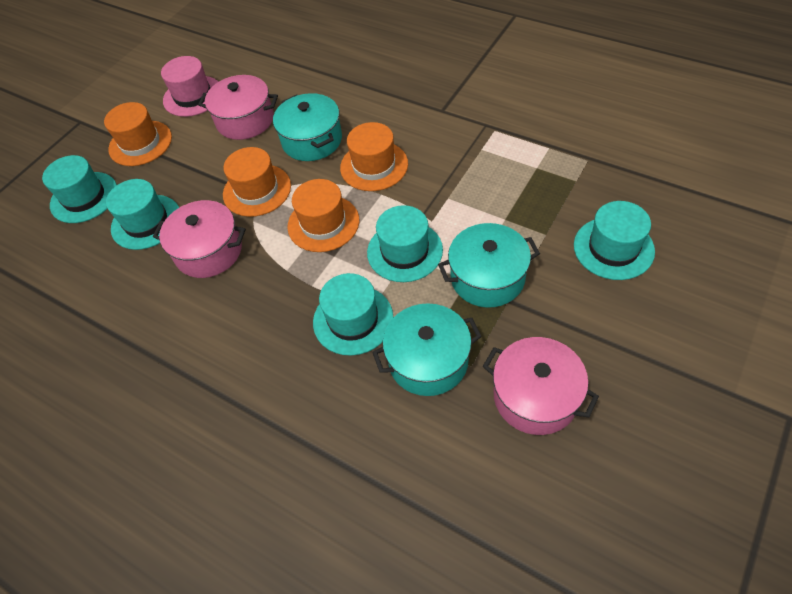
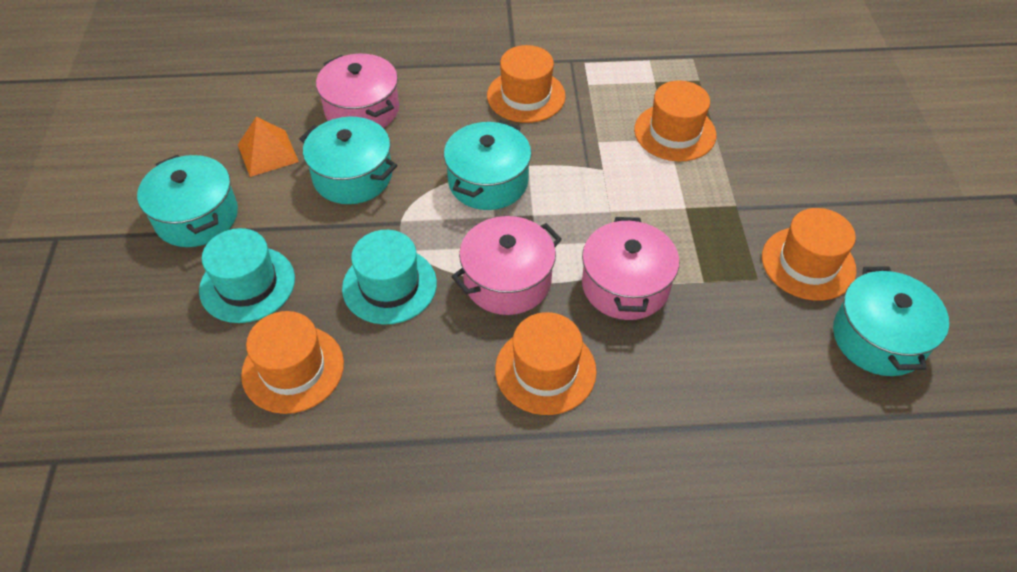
orange hat: 4 -> 5
orange pyramid: 0 -> 1
pink hat: 1 -> 0
turquoise hat: 5 -> 2
turquoise pot: 3 -> 4

